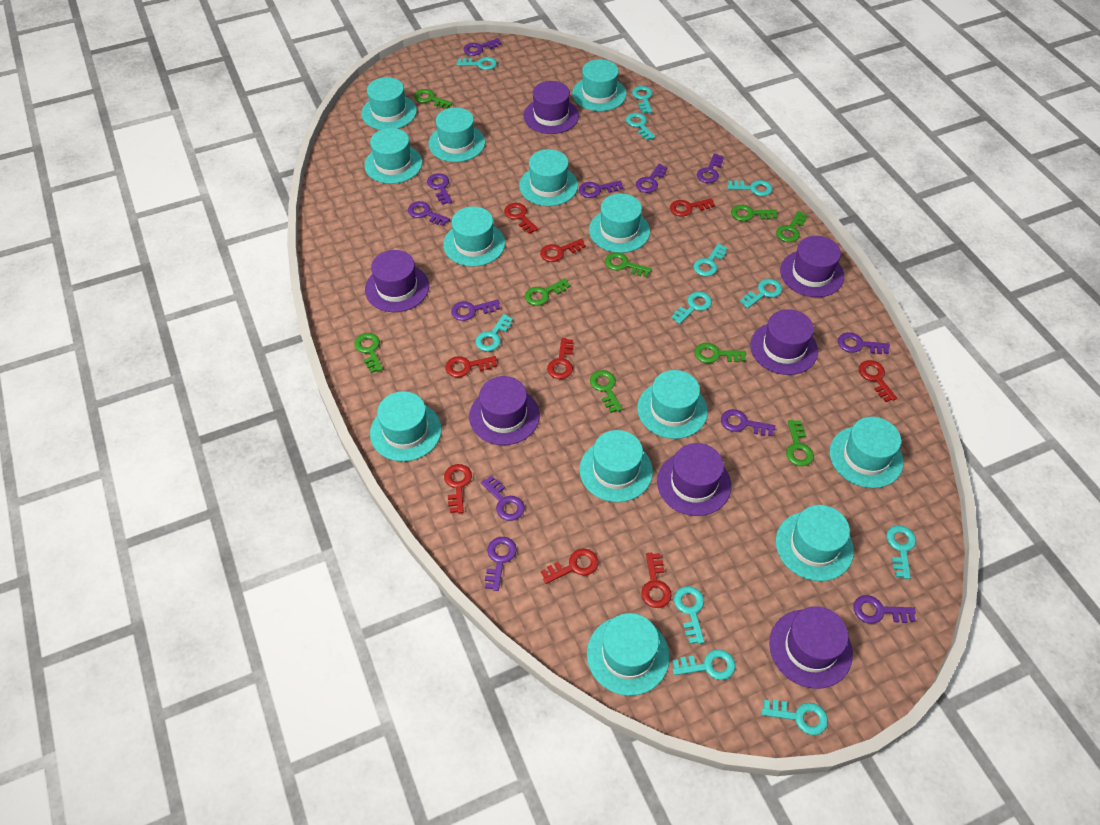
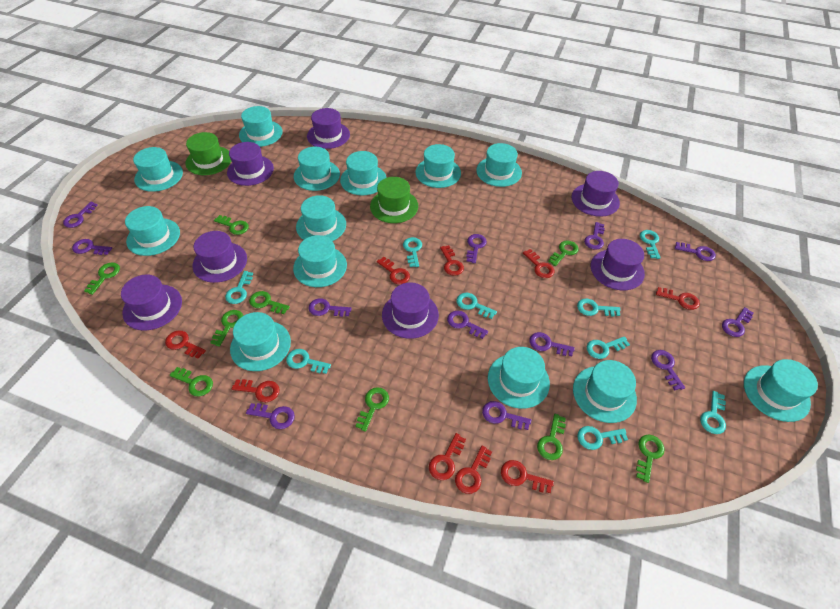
green hat: 0 -> 2
turquoise key: 12 -> 9

